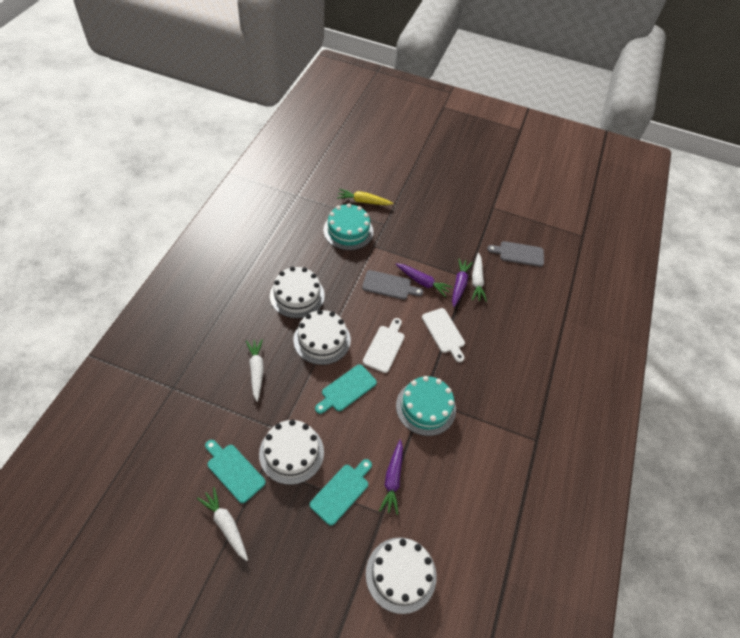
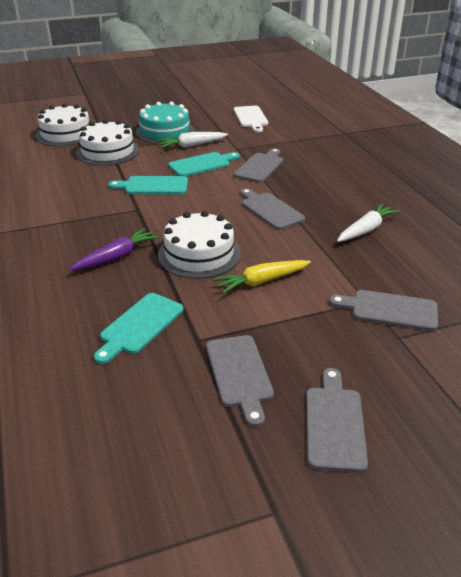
grey cutting board: 2 -> 5
purple carrot: 3 -> 1
turquoise cake: 2 -> 1
white cake: 4 -> 3
white carrot: 3 -> 2
white cutting board: 2 -> 1

